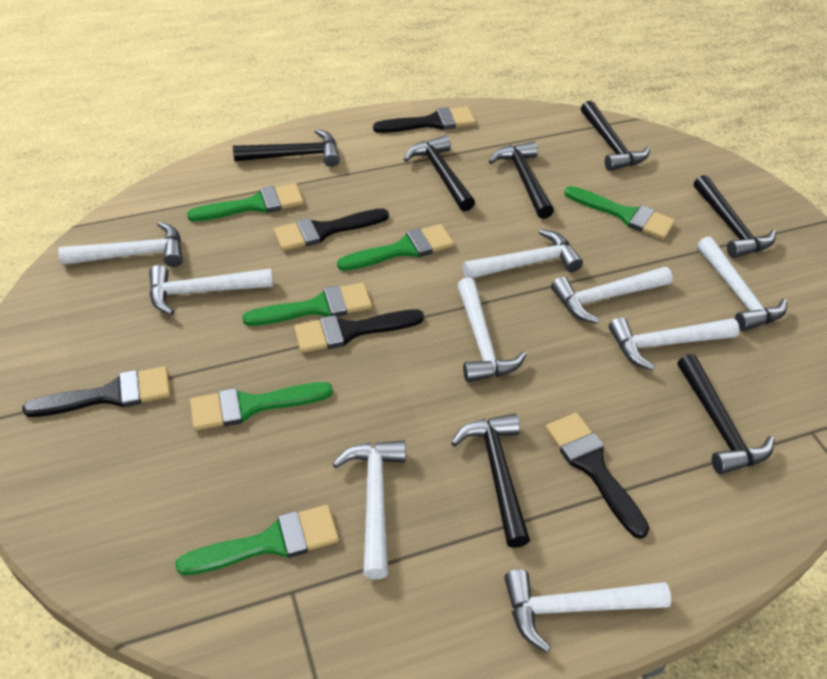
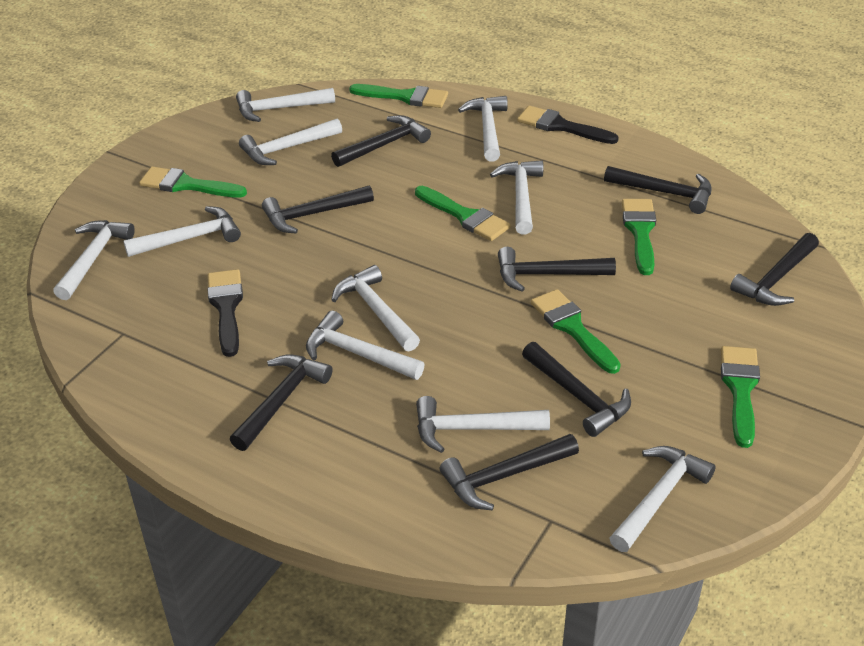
black brush: 5 -> 2
black hammer: 7 -> 8
white hammer: 9 -> 10

